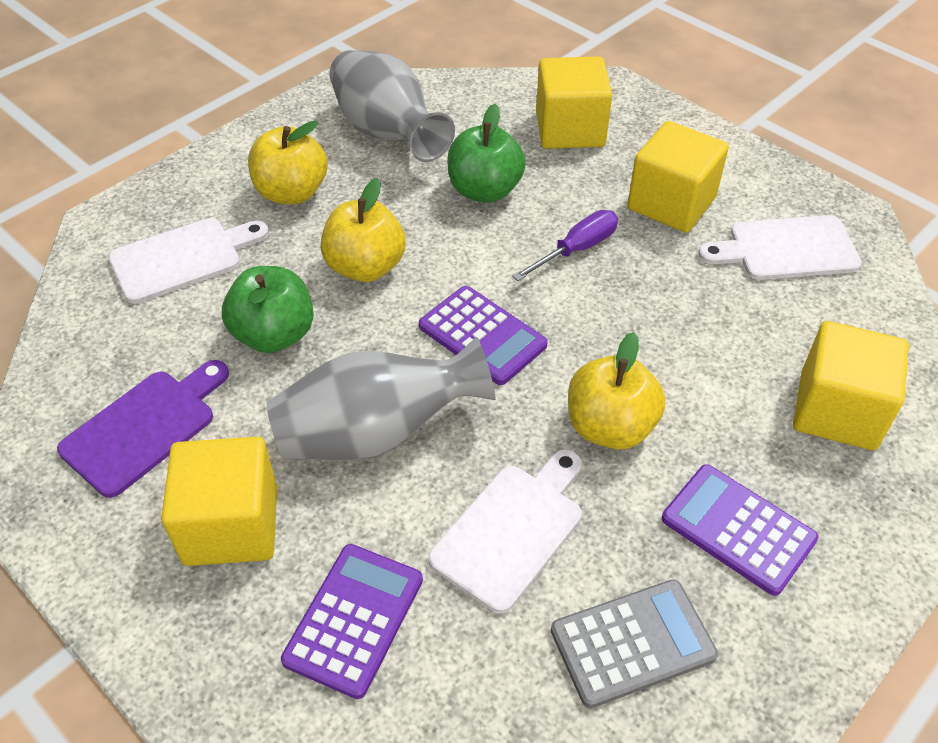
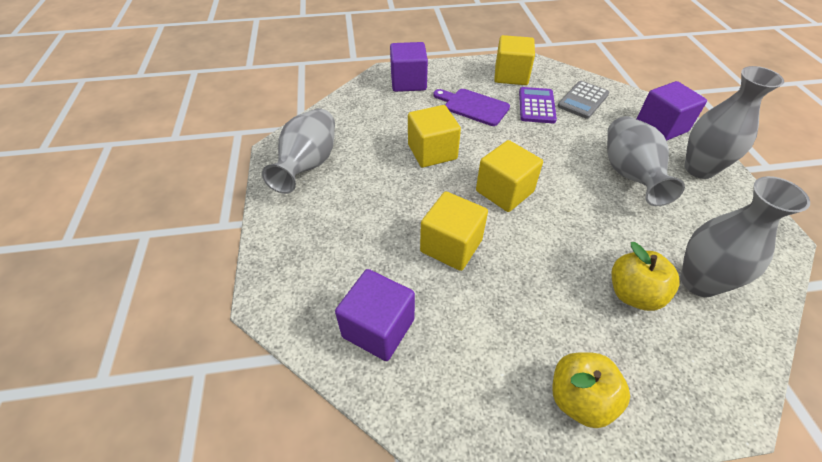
green apple: 2 -> 0
grey vase: 2 -> 4
purple calculator: 3 -> 1
purple cube: 0 -> 3
purple screwdriver: 1 -> 0
white cutting board: 3 -> 0
yellow apple: 3 -> 2

